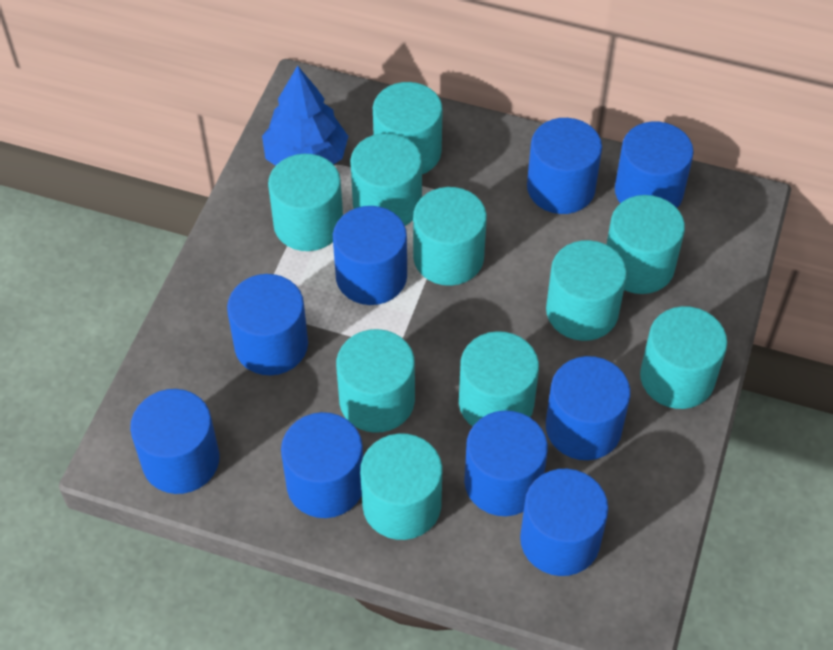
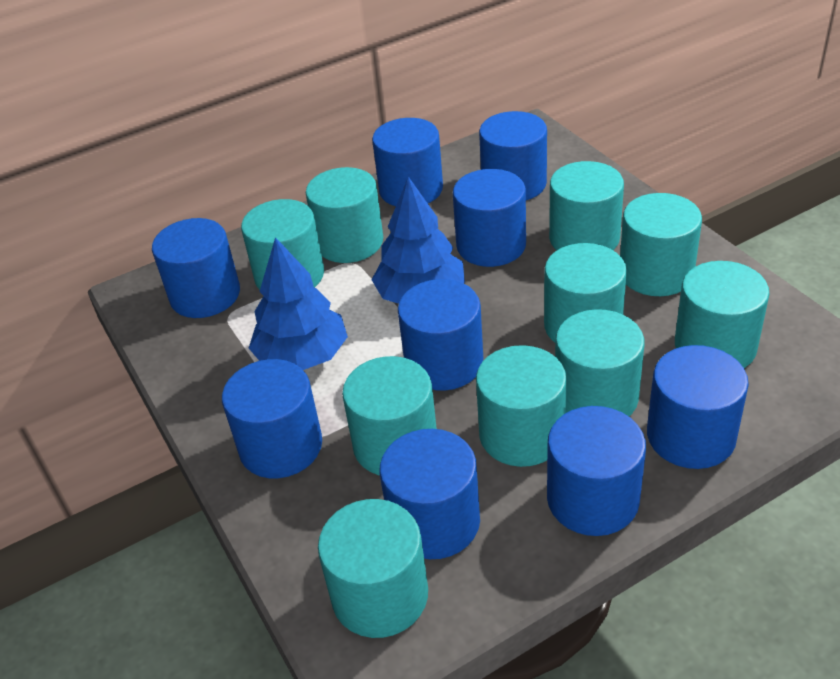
blue tree: 1 -> 2

